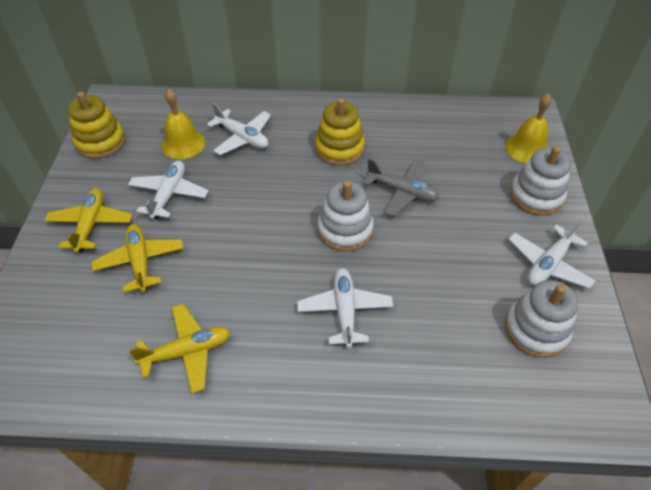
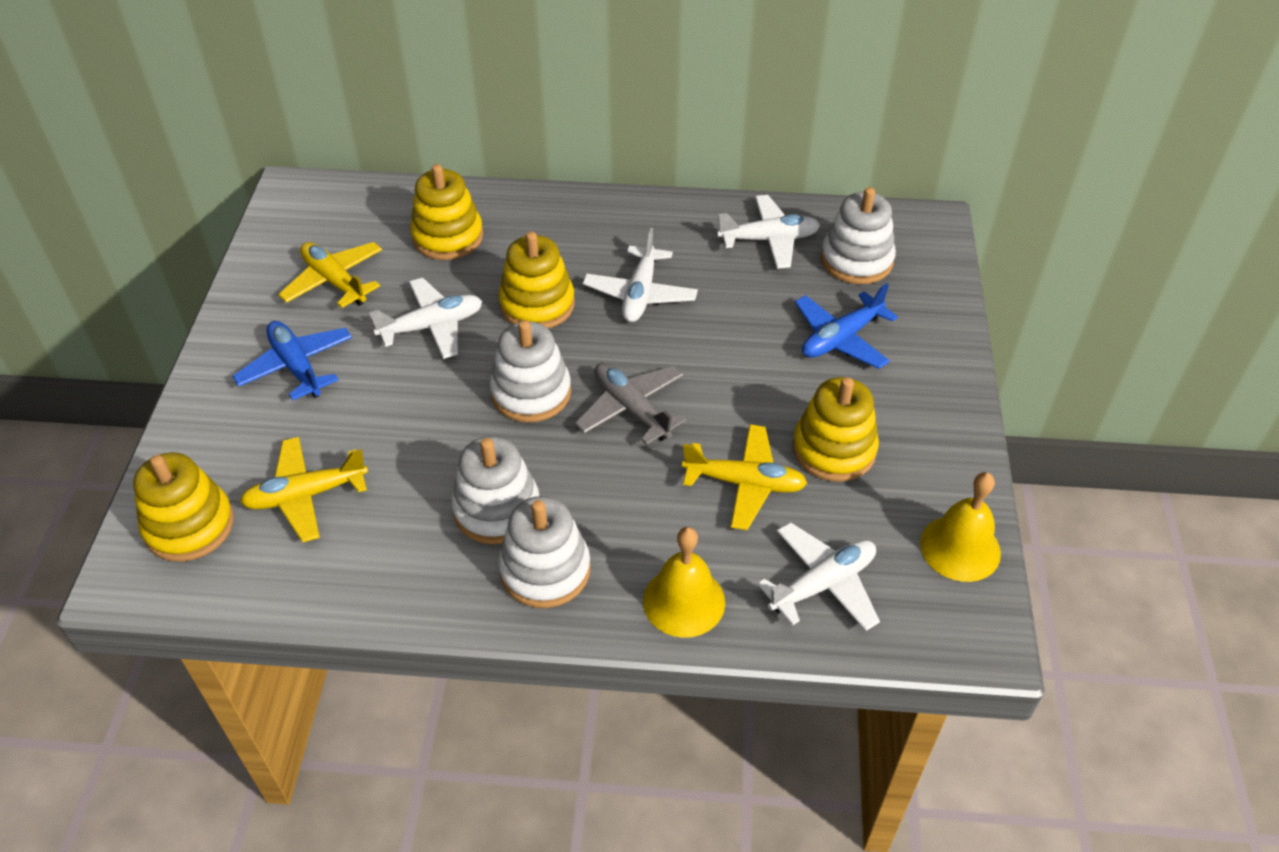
blue plane: 0 -> 2
white stacking toy: 3 -> 4
yellow stacking toy: 2 -> 4

